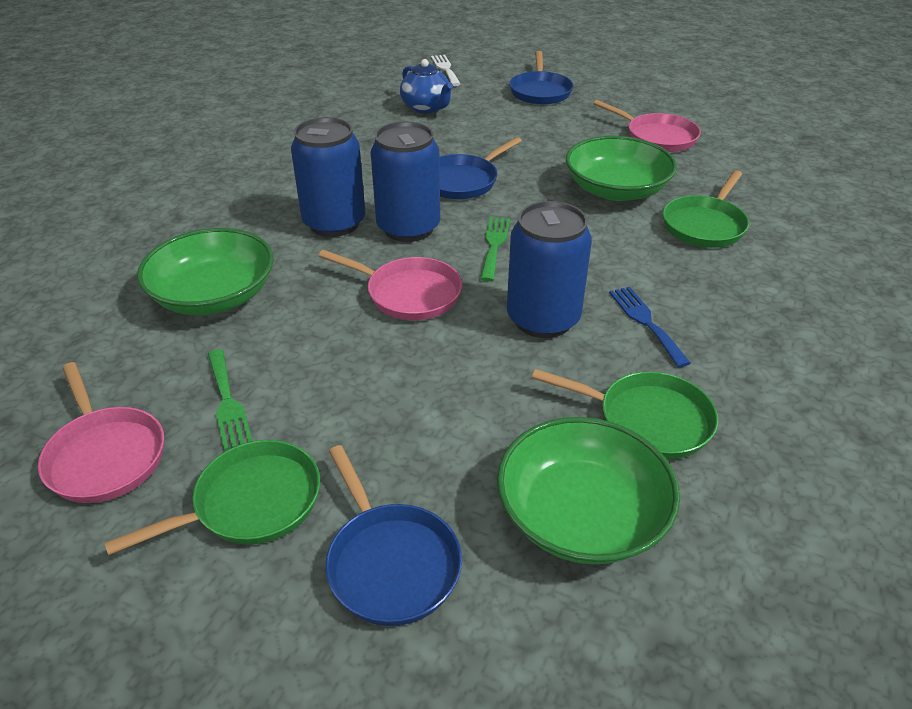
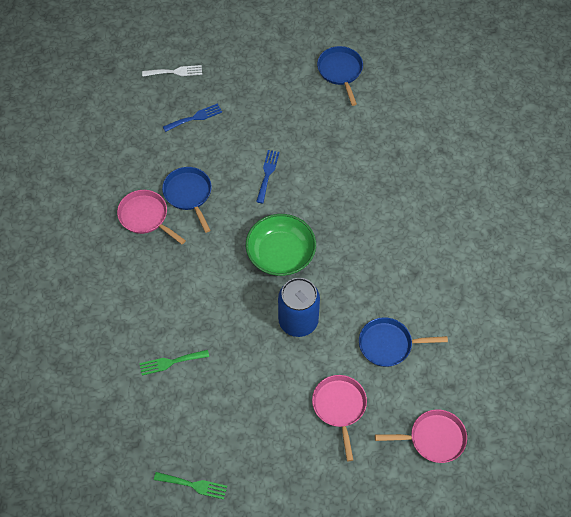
blue can: 3 -> 1
blue fork: 1 -> 2
blue teapot: 1 -> 0
green bowl: 3 -> 1
green pan: 3 -> 0

